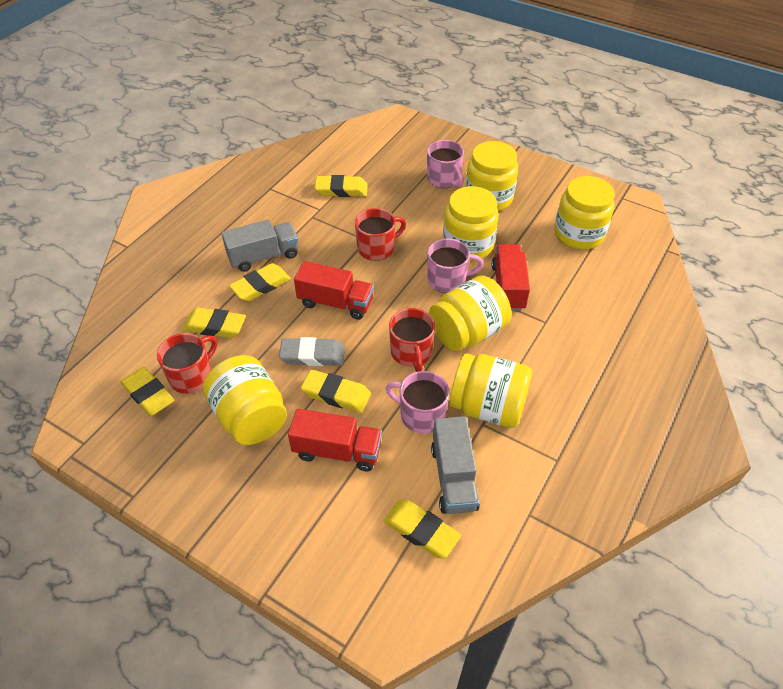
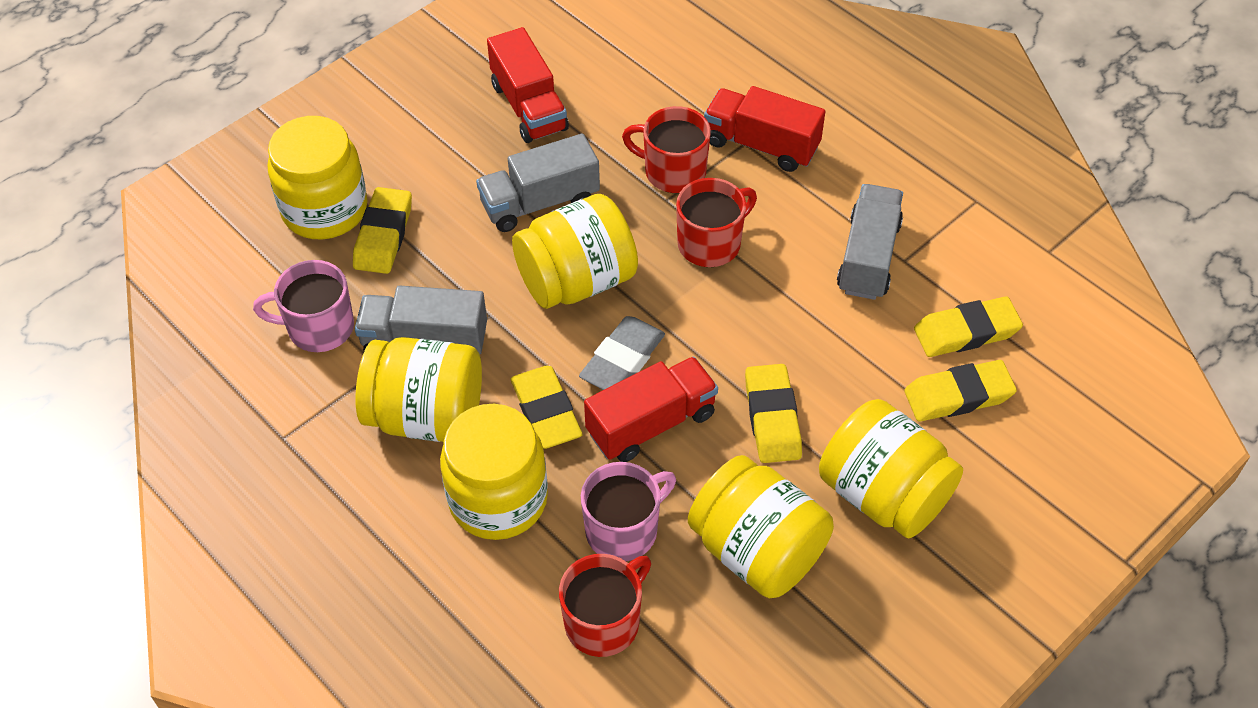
grey truck: 2 -> 3
pink mug: 3 -> 2
yellow eraser: 6 -> 5

